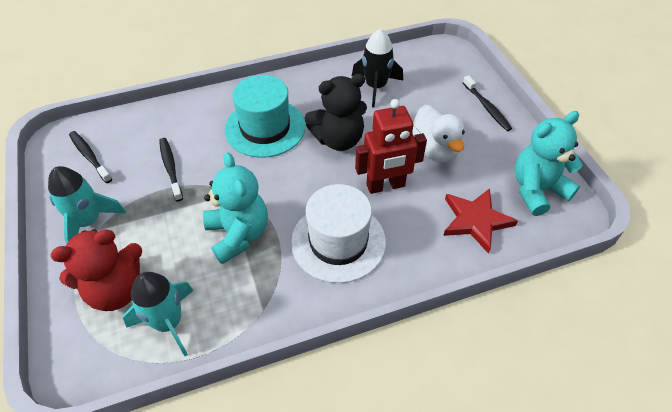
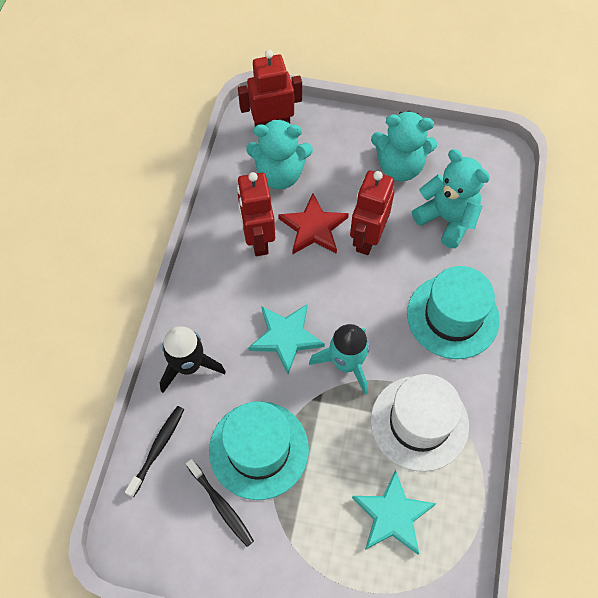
black teddy bear: 1 -> 0
black toothbrush: 3 -> 2
red robot: 1 -> 3
red teddy bear: 1 -> 0
turquoise hat: 1 -> 2
turquoise rocket: 2 -> 1
turquoise star: 0 -> 2
turquoise teddy bear: 2 -> 3
white duck: 1 -> 0

